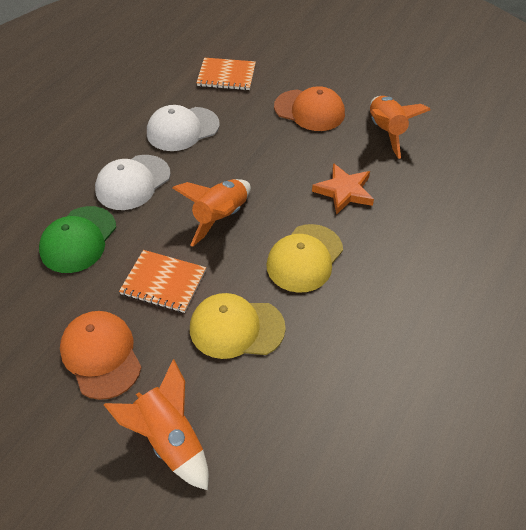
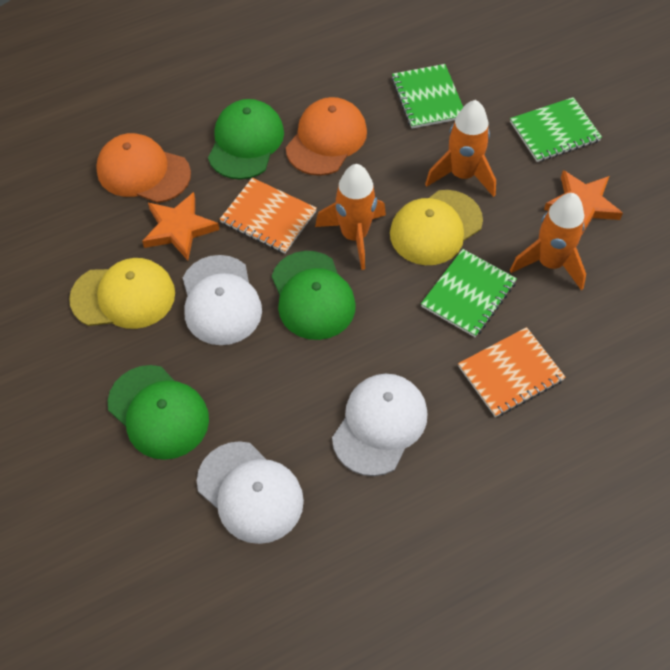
green cap: 1 -> 3
green notebook: 0 -> 3
orange star: 1 -> 2
white cap: 2 -> 3

